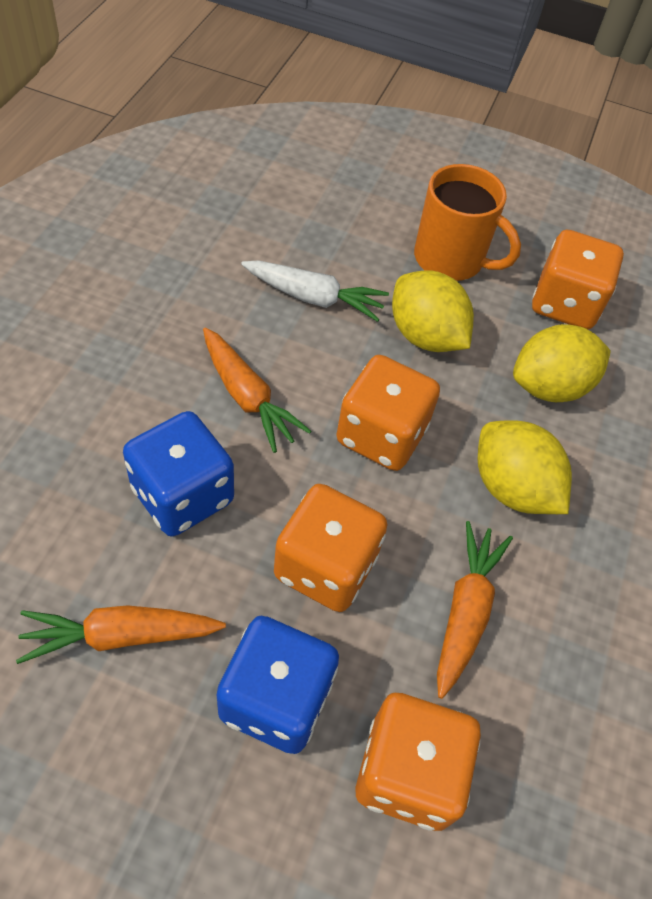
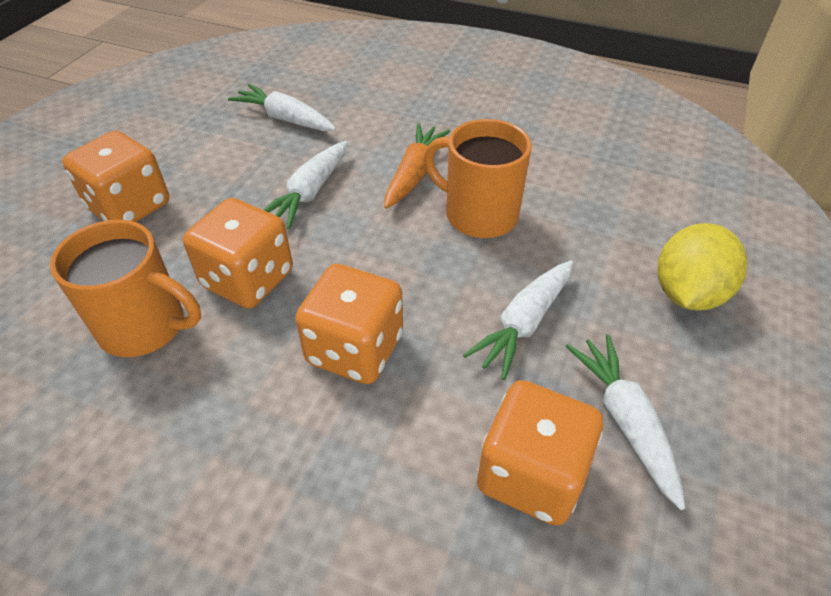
blue dice: 2 -> 0
orange carrot: 3 -> 1
orange mug: 1 -> 2
white carrot: 1 -> 4
yellow lemon: 3 -> 1

